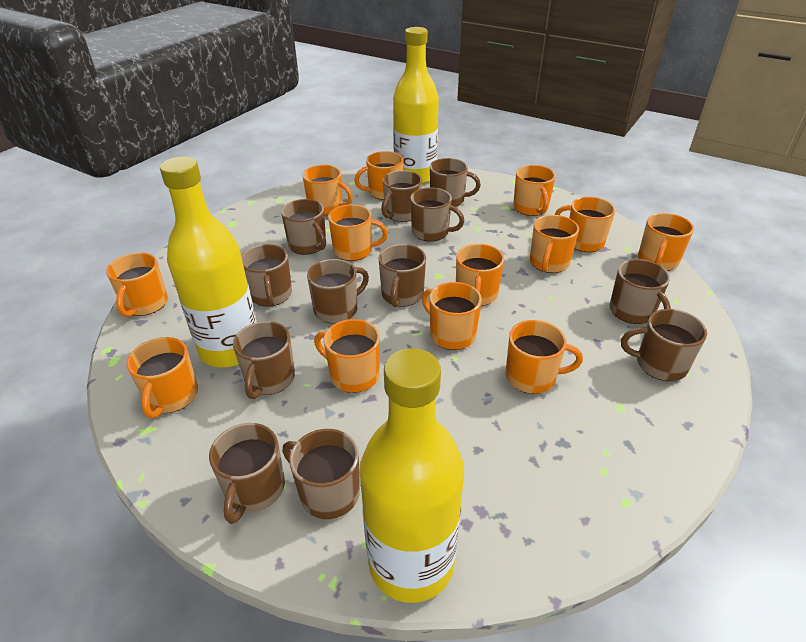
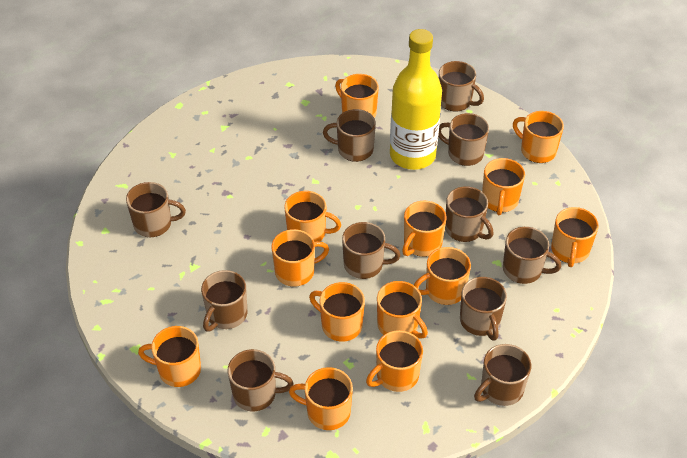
brown mug: 12 -> 11
yellow bottle: 3 -> 1

